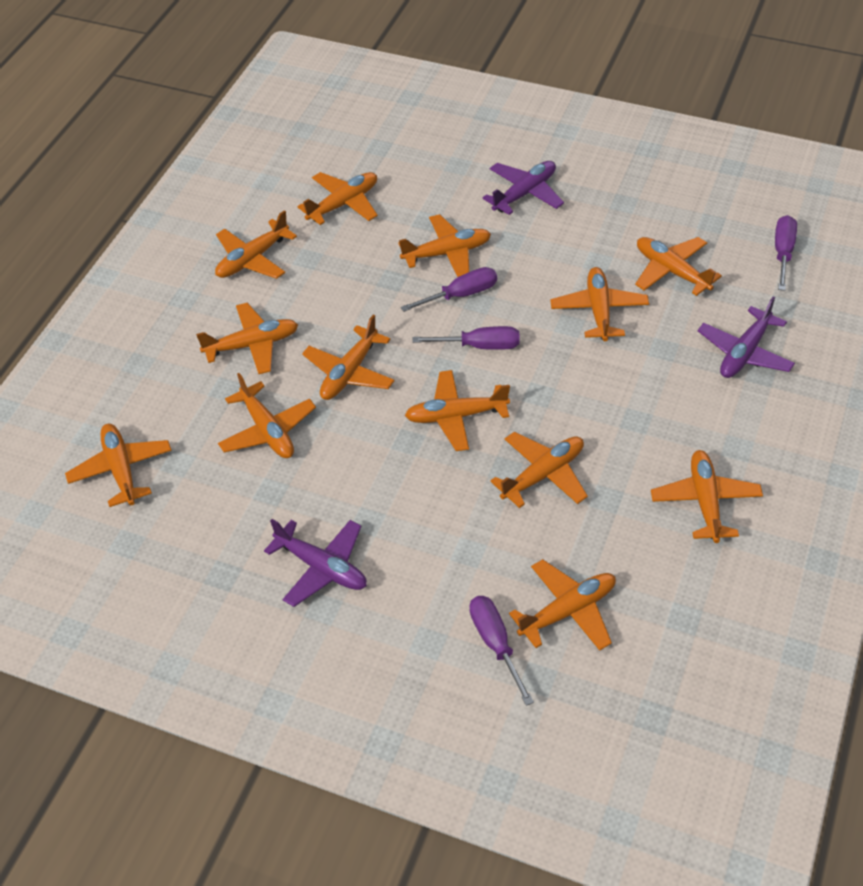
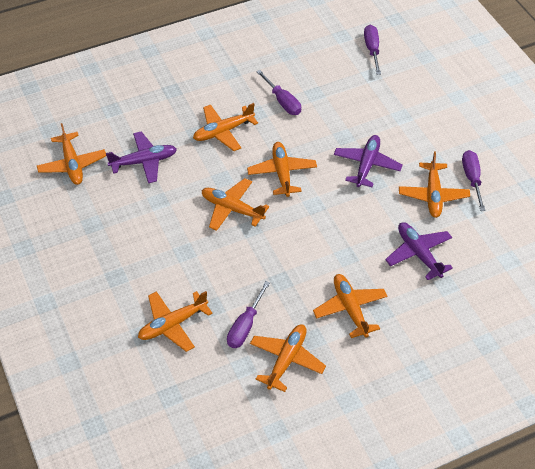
orange plane: 13 -> 8

